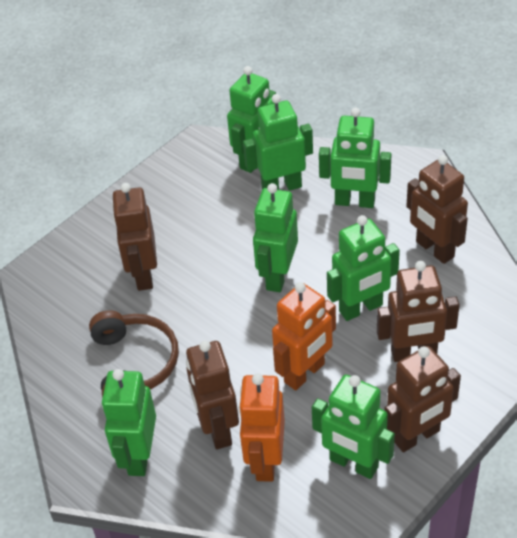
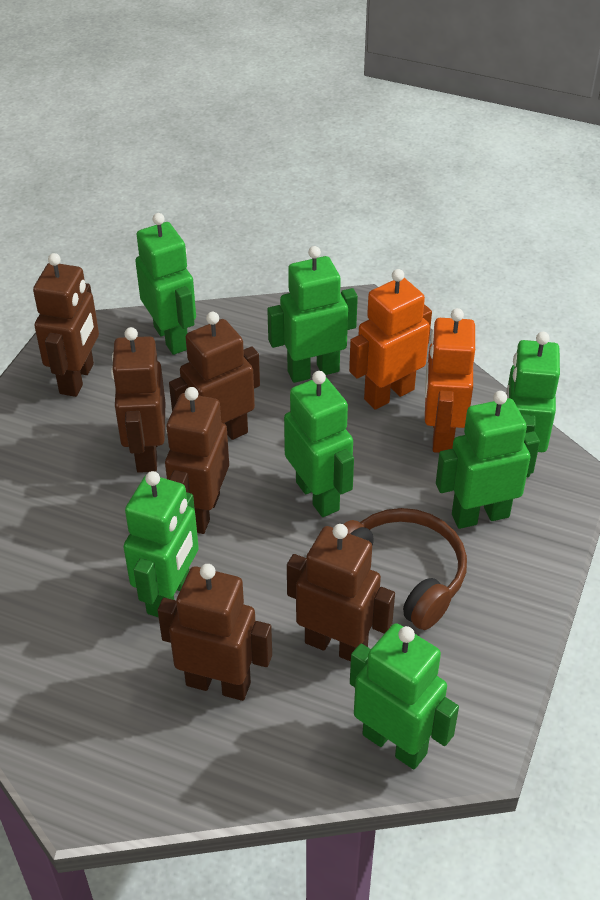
brown robot: 5 -> 6

